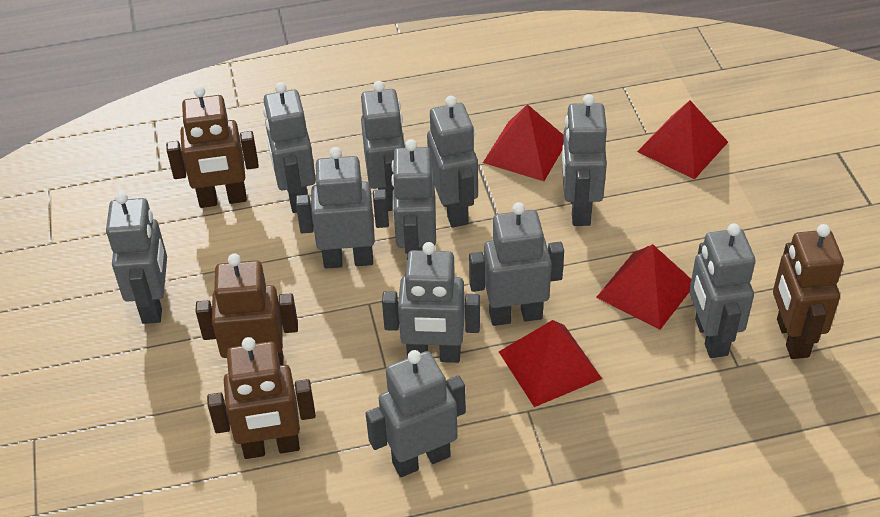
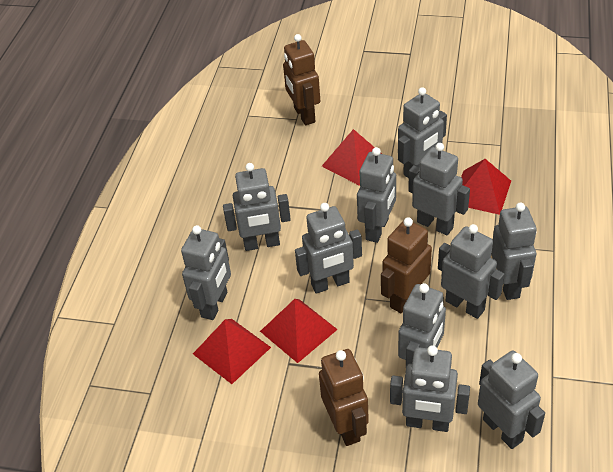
brown robot: 4 -> 3

